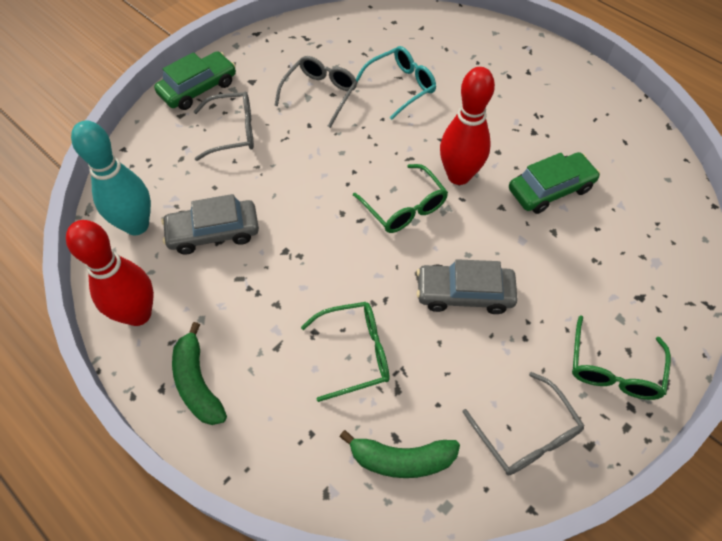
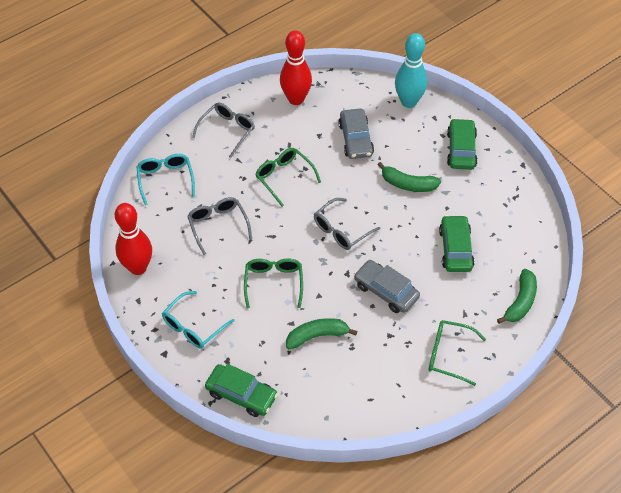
green banana: 2 -> 3
green car: 2 -> 3
turquoise glasses: 1 -> 2

